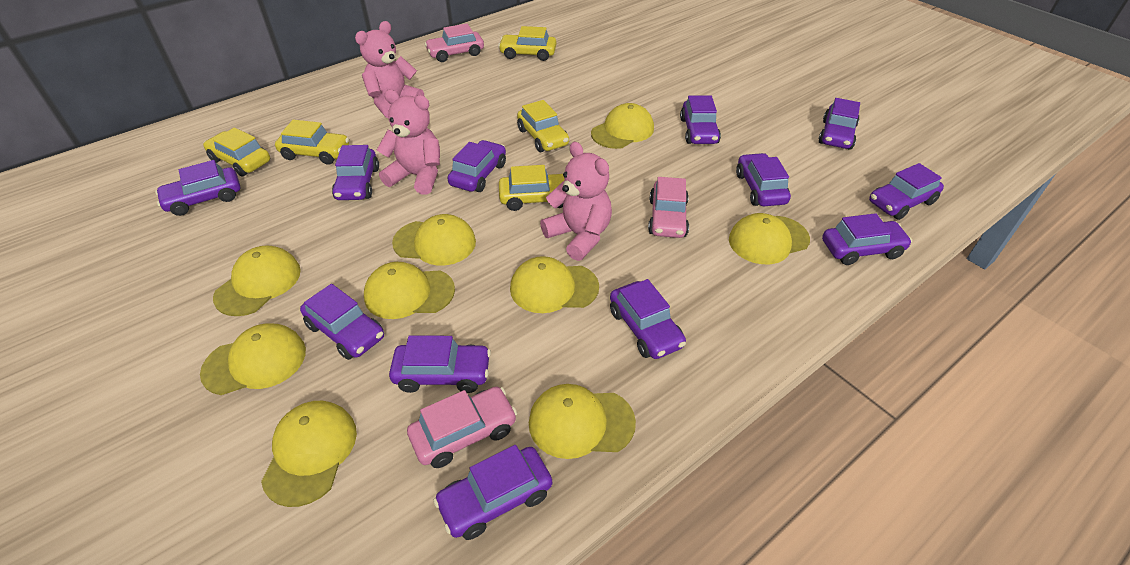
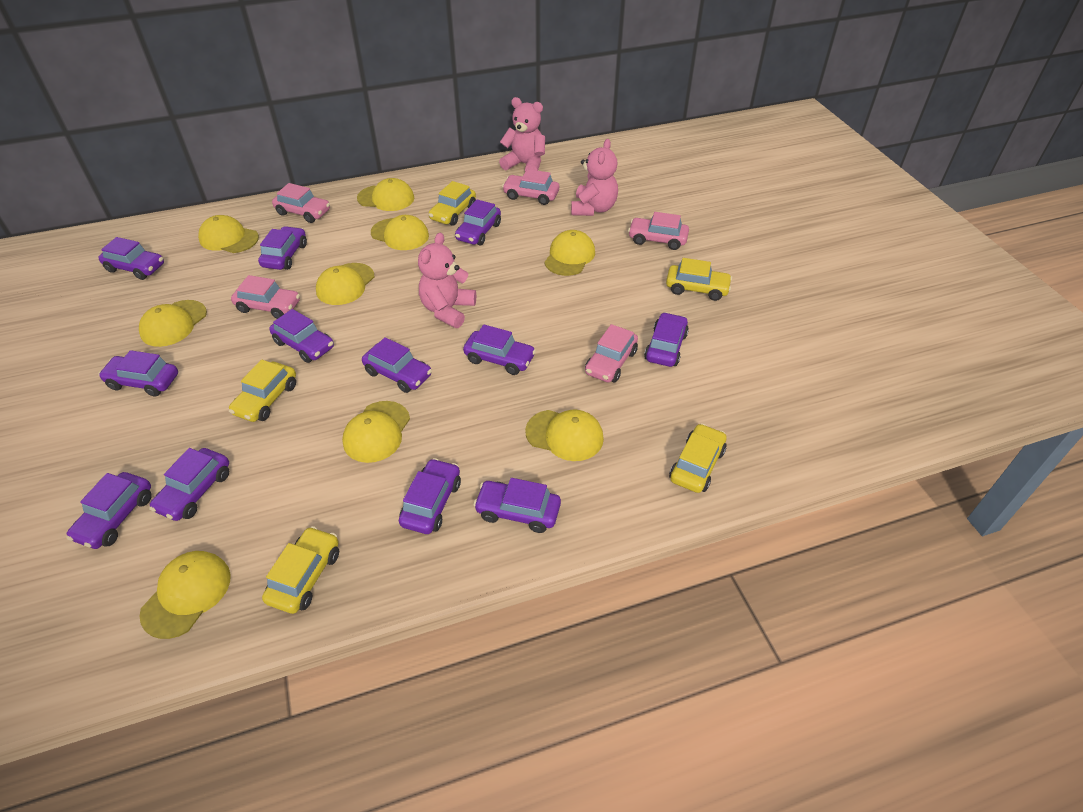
pink car: 3 -> 5

